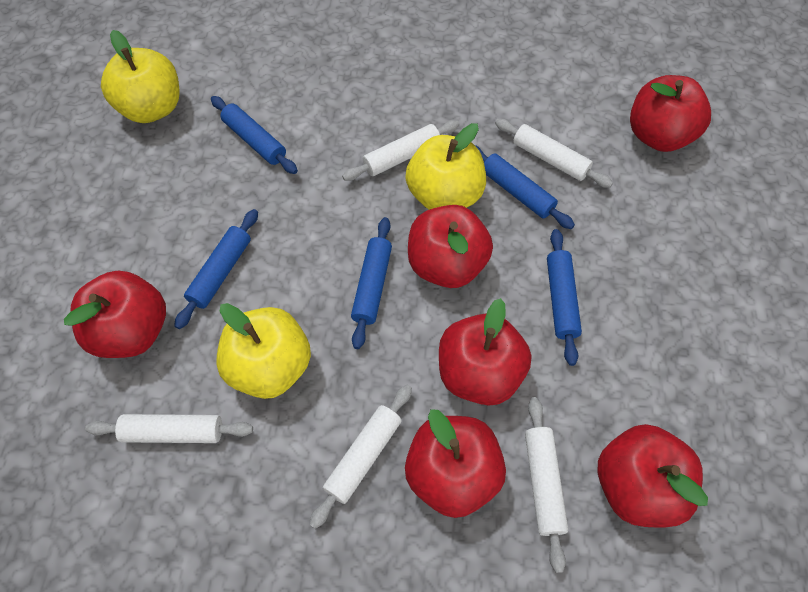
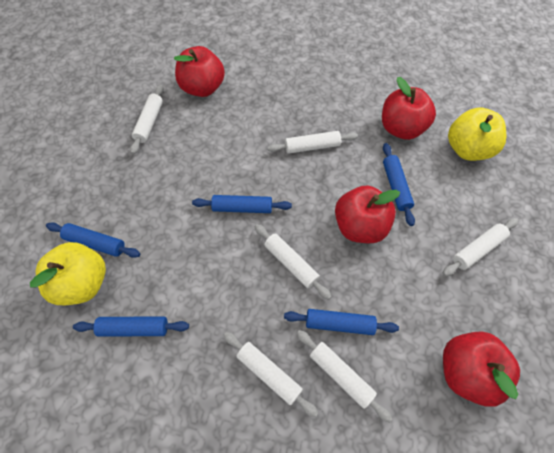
red apple: 6 -> 4
white rolling pin: 5 -> 6
yellow apple: 3 -> 2

